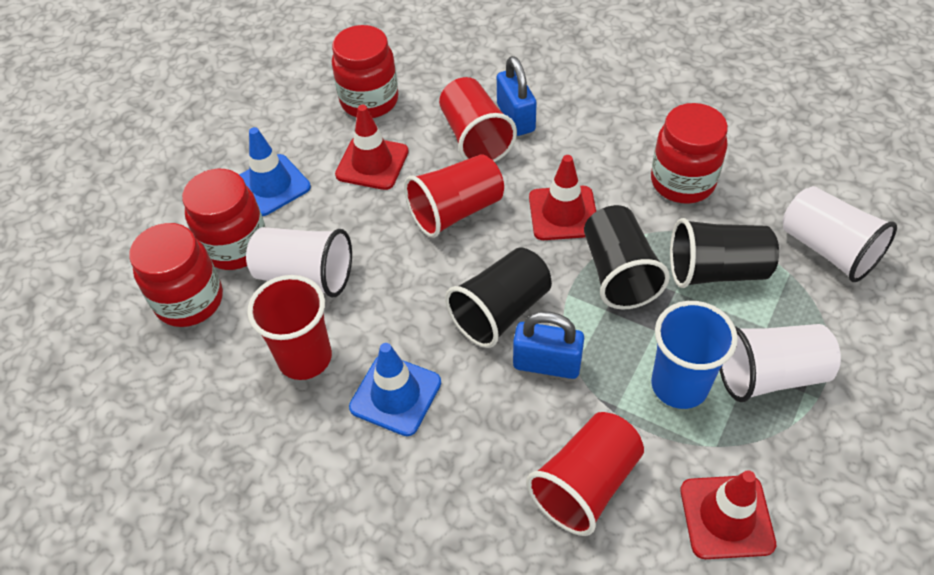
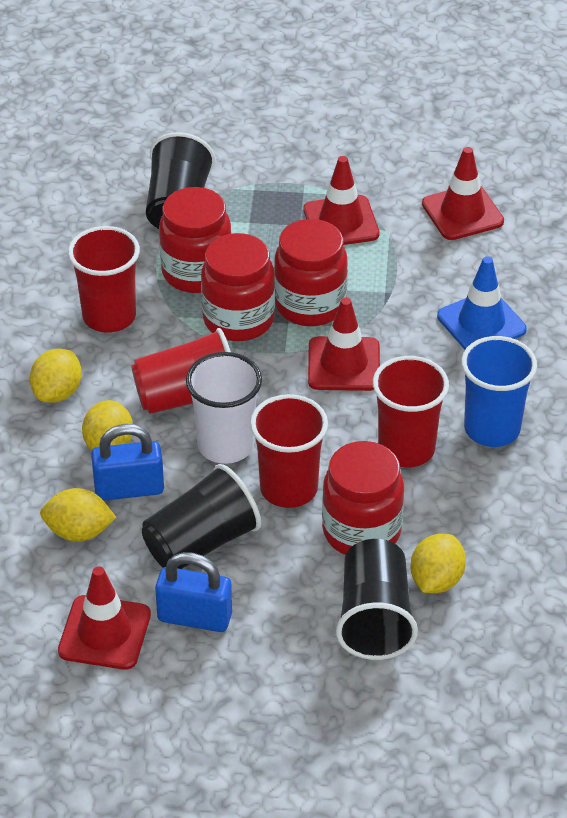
blue traffic cone: 2 -> 1
red traffic cone: 3 -> 4
white cup: 3 -> 1
yellow lemon: 0 -> 4

